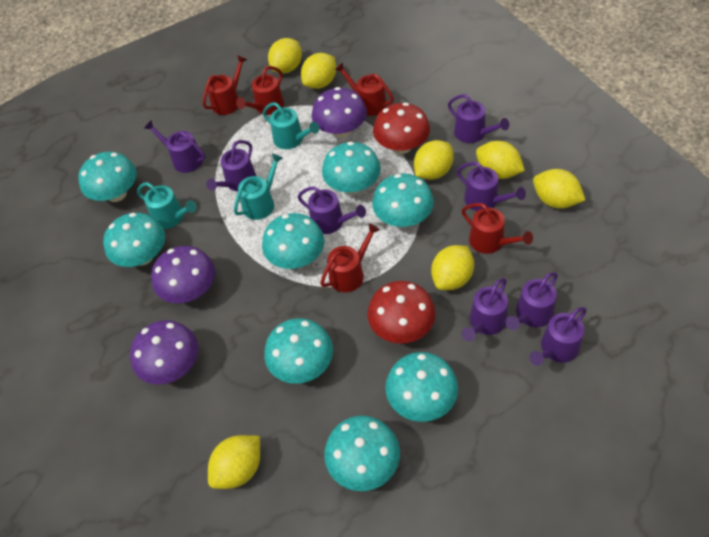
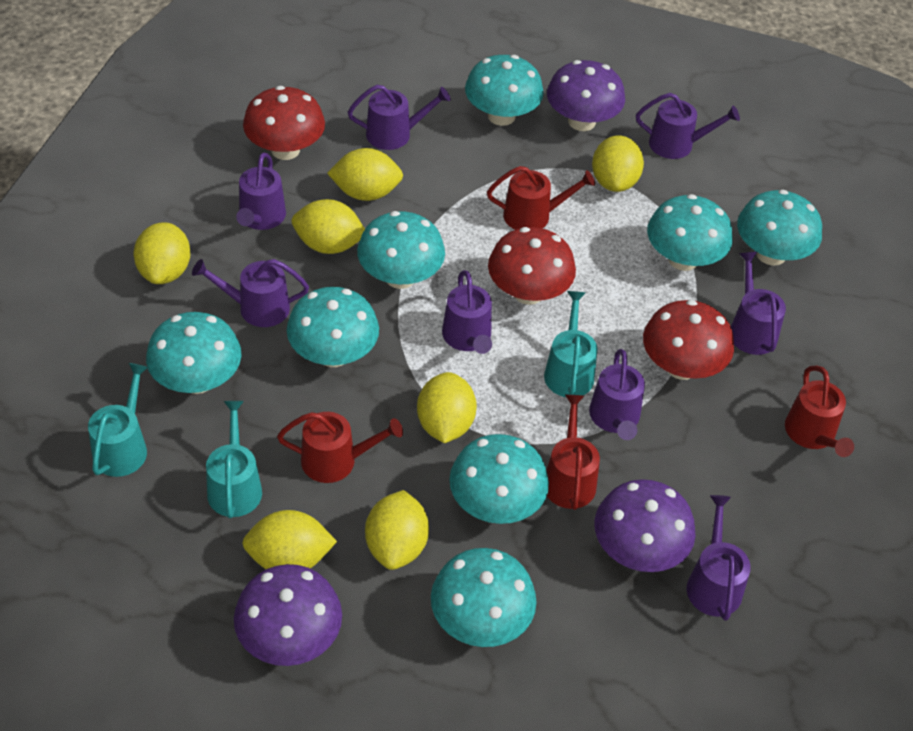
red mushroom: 2 -> 3
red watering can: 5 -> 4

